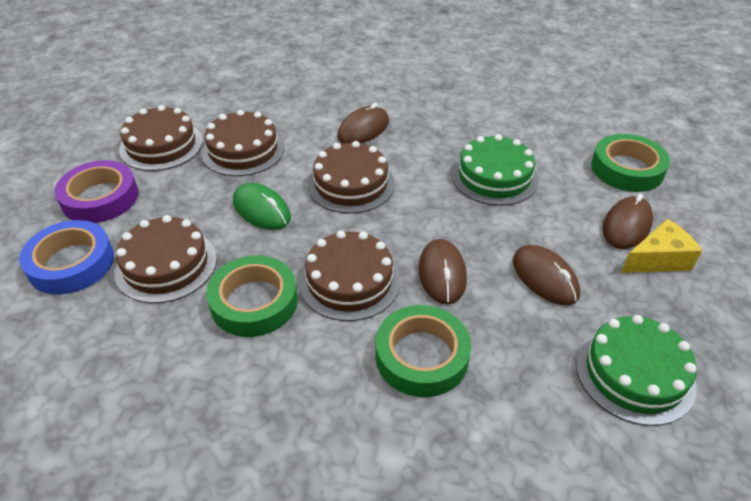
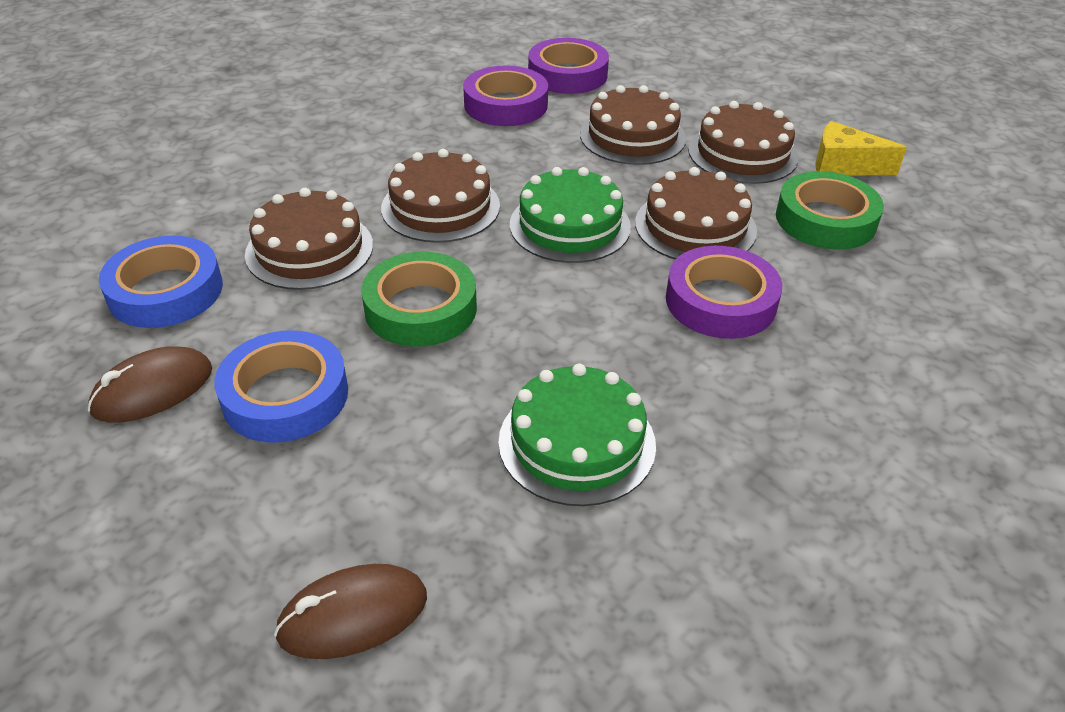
blue tape: 1 -> 2
brown mouse: 4 -> 2
green mouse: 1 -> 0
green tape: 3 -> 2
purple tape: 1 -> 3

